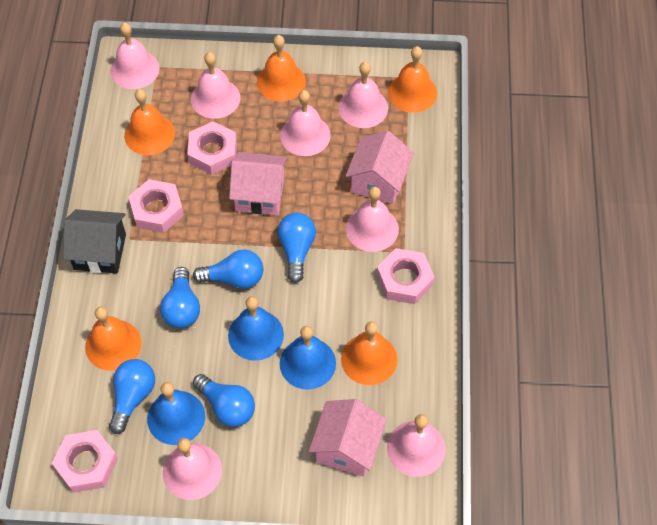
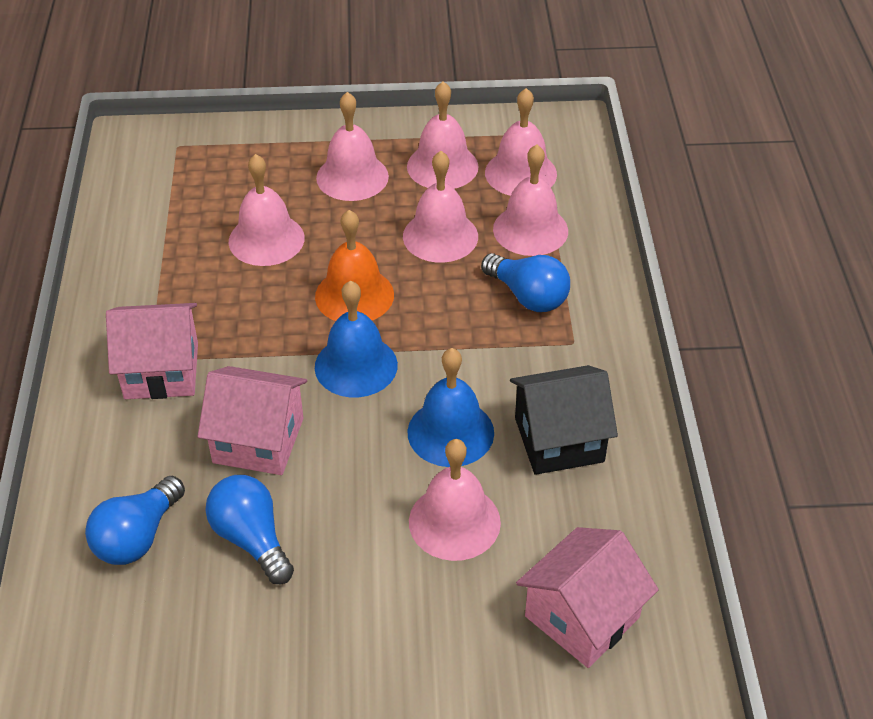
blue bell: 3 -> 2
blue light bulb: 5 -> 3
orange bell: 5 -> 1
pink nut: 4 -> 0

